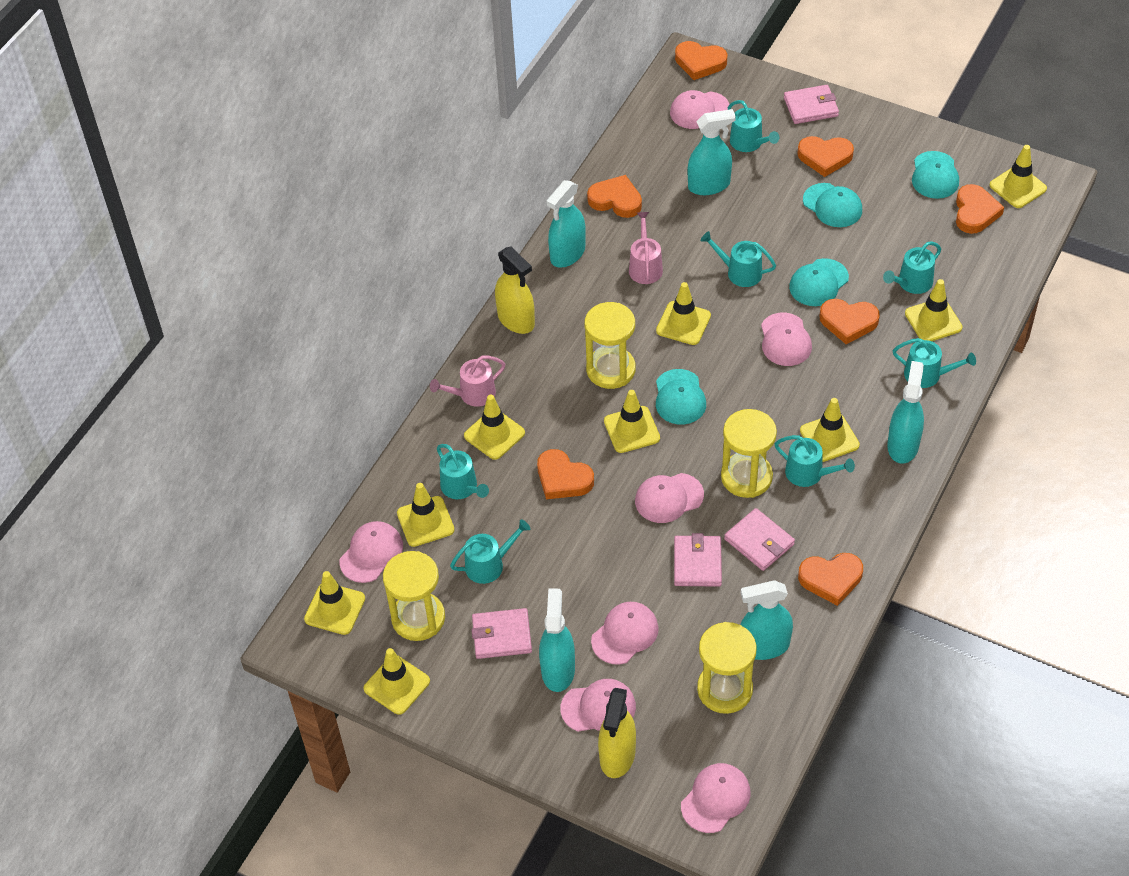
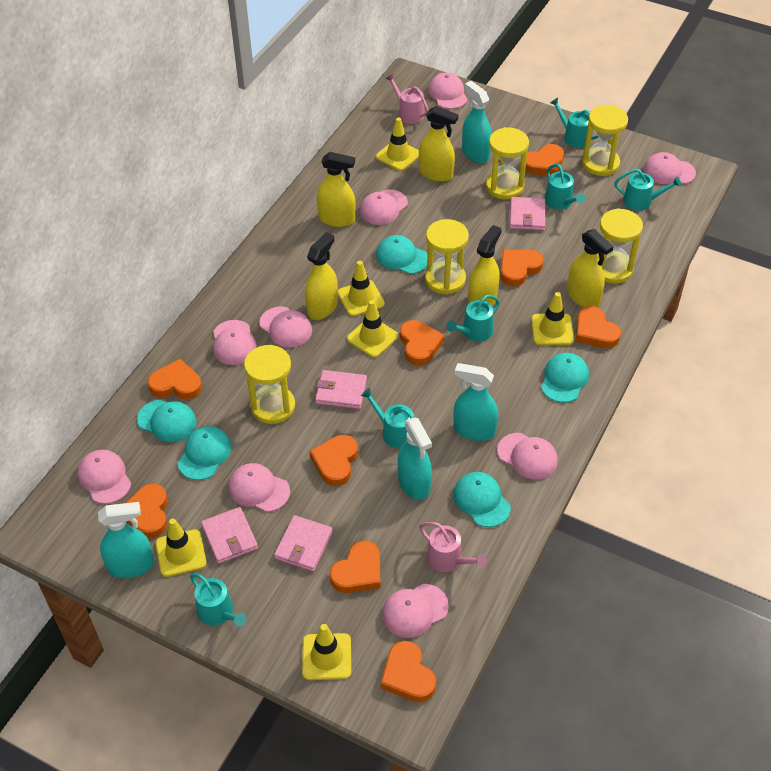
orange heart: 7 -> 9
pink cap: 7 -> 9
turquoise cap: 4 -> 5
turquoise spray bottle: 5 -> 4
turquoise watering can: 7 -> 6
yellow hourglass: 4 -> 5
yellow spray bottle: 2 -> 5
yellow traffic cone: 9 -> 6

